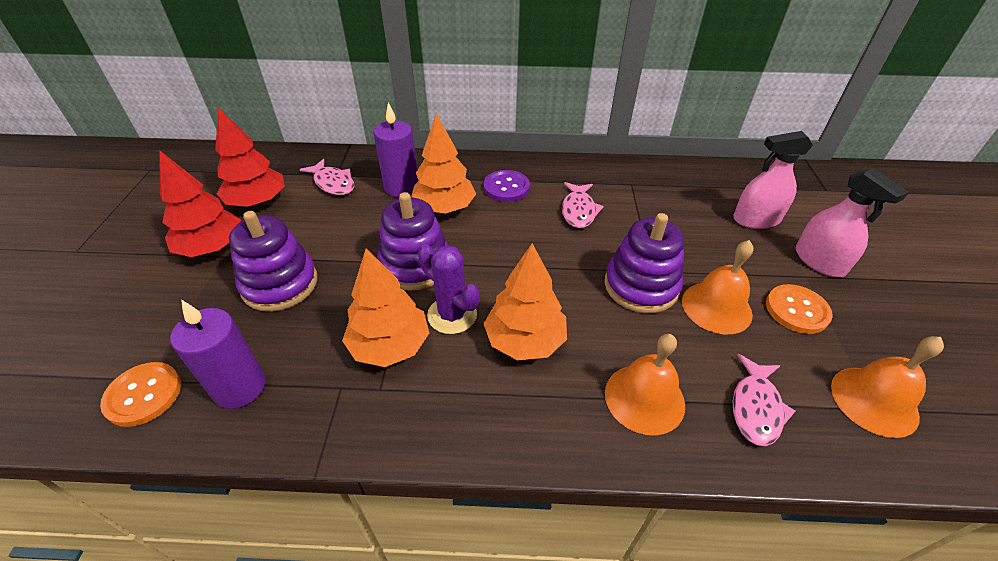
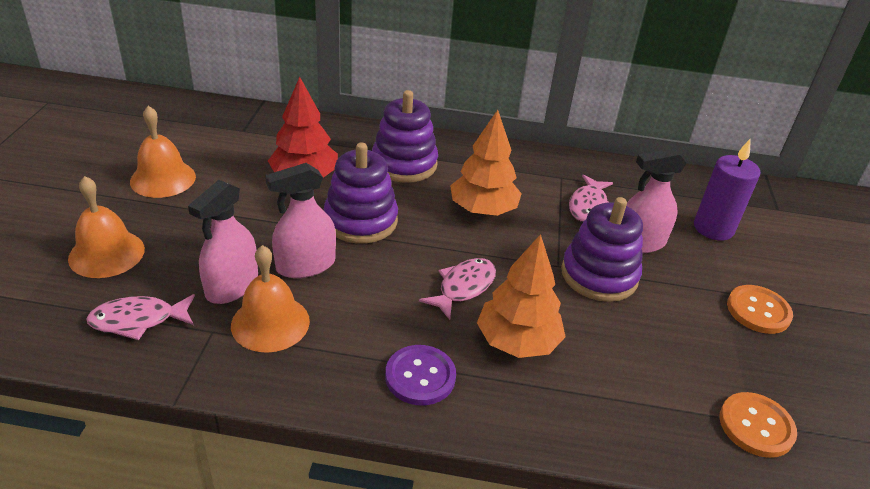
orange tree: 3 -> 2
pink spray bottle: 2 -> 3
purple cactus: 1 -> 0
purple candle: 2 -> 1
red tree: 2 -> 1

